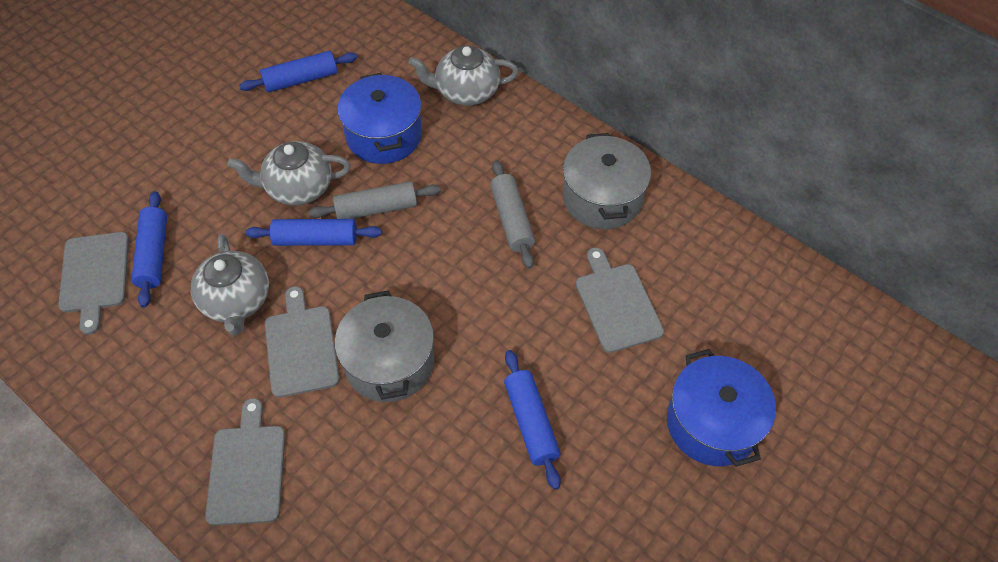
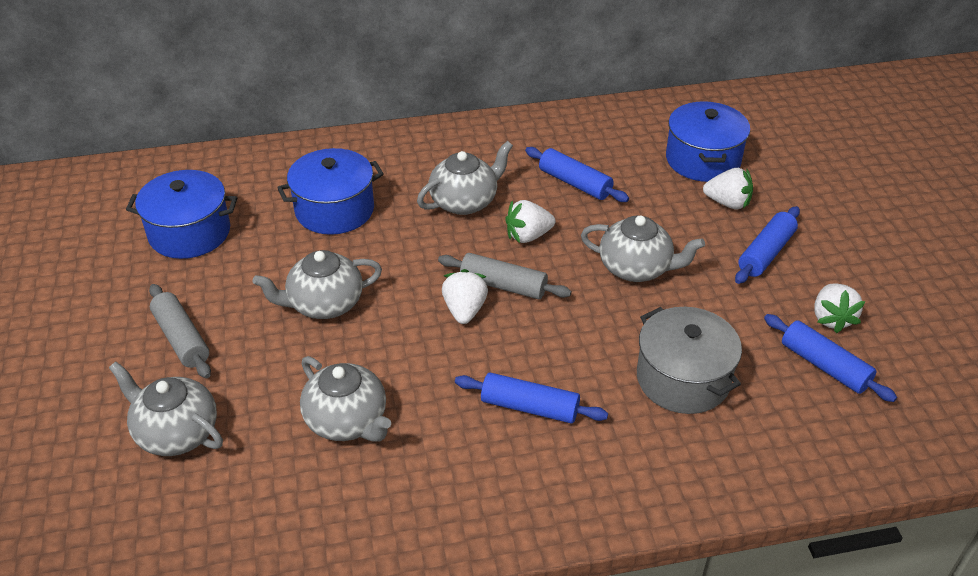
blue pot: 2 -> 3
grey cutting board: 4 -> 0
grey pot: 2 -> 1
grey teapot: 3 -> 5
white strawberry: 0 -> 4

